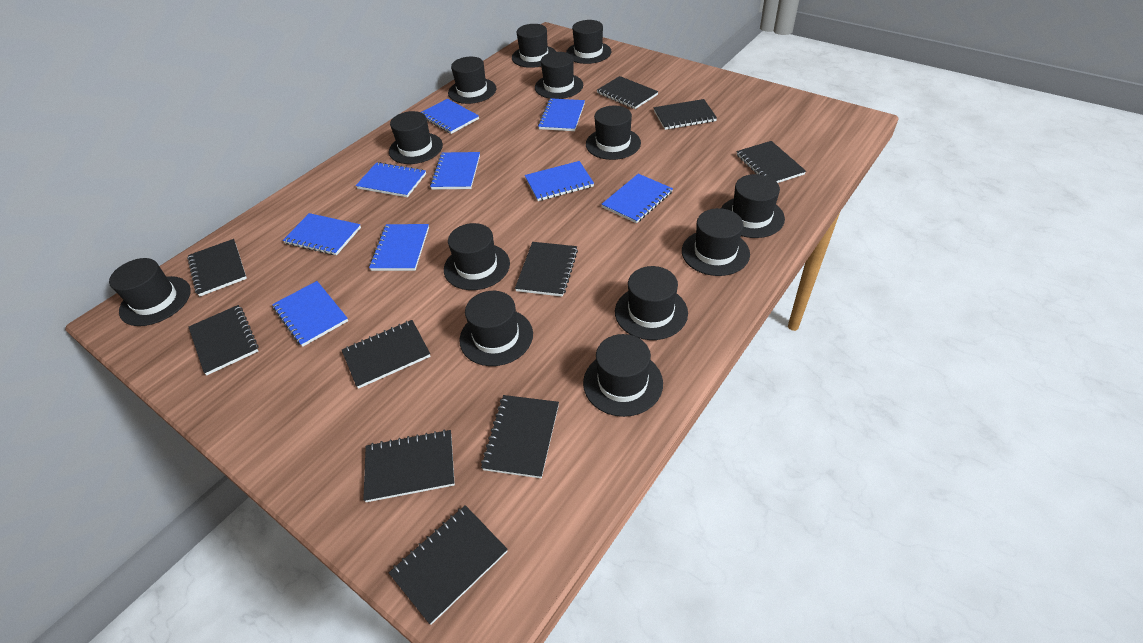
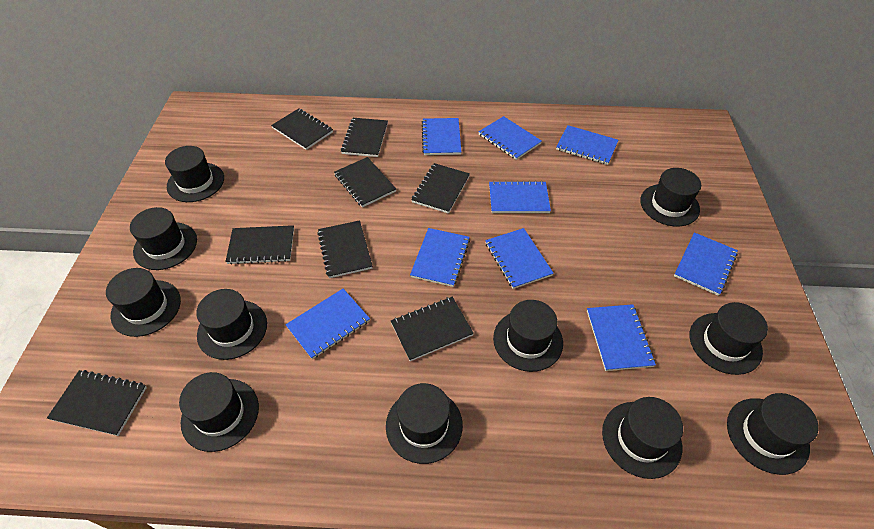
black hat: 13 -> 11
black notebook: 10 -> 8

